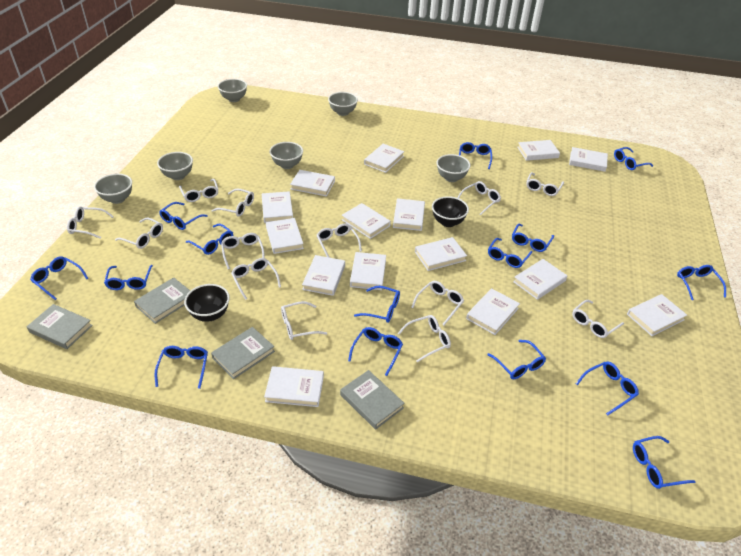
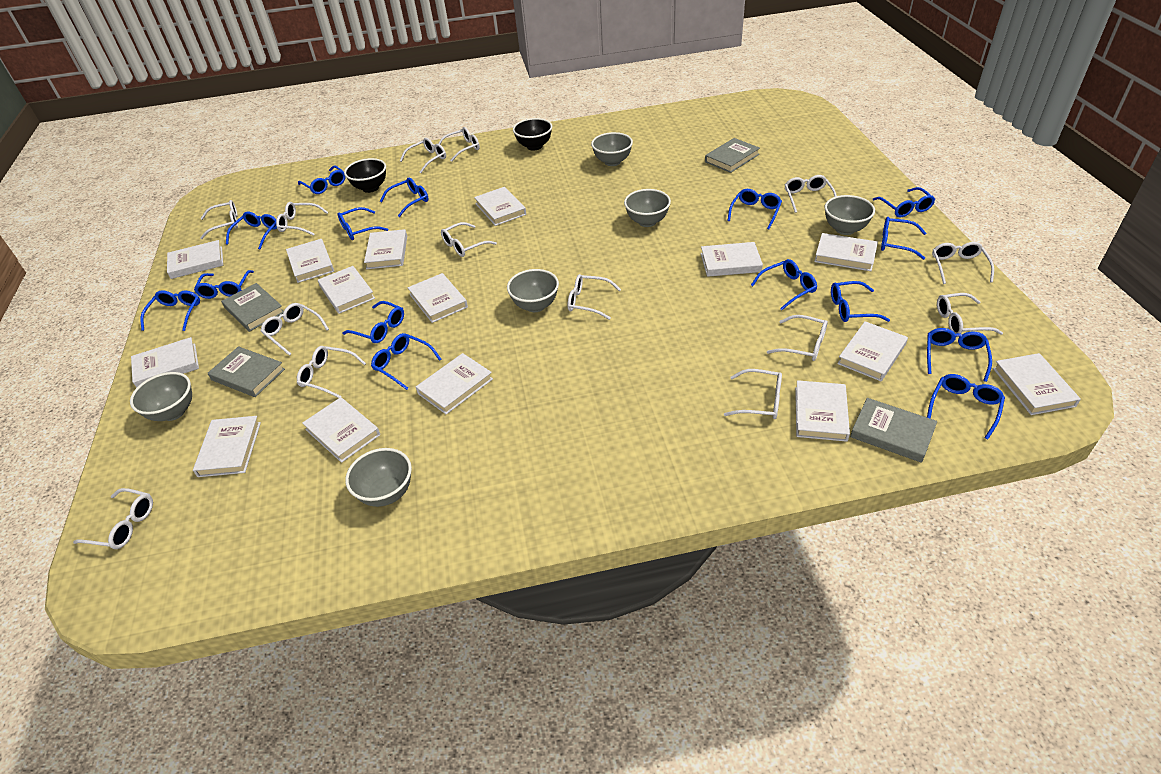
white glasses: 13 -> 14

